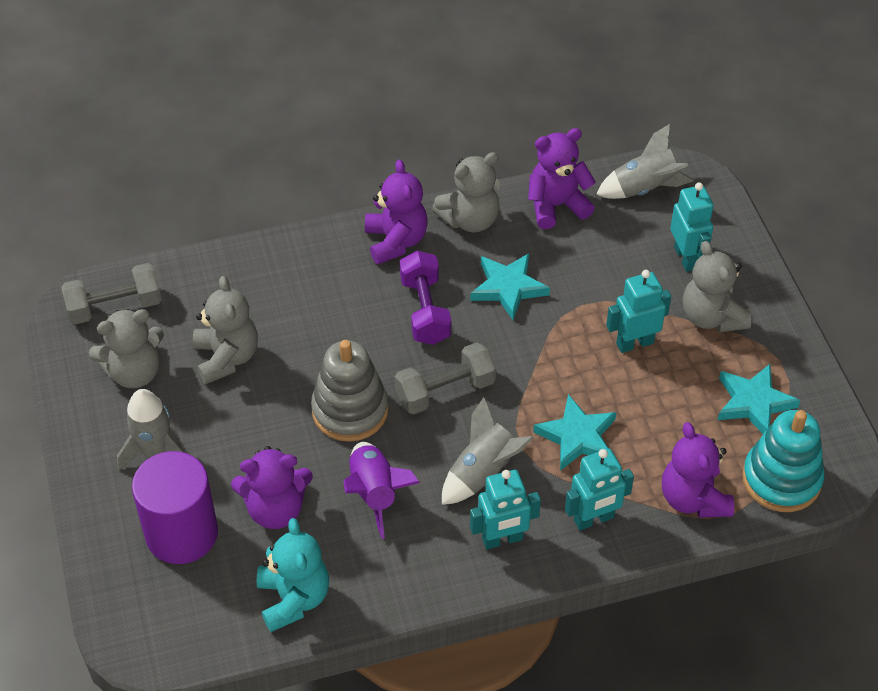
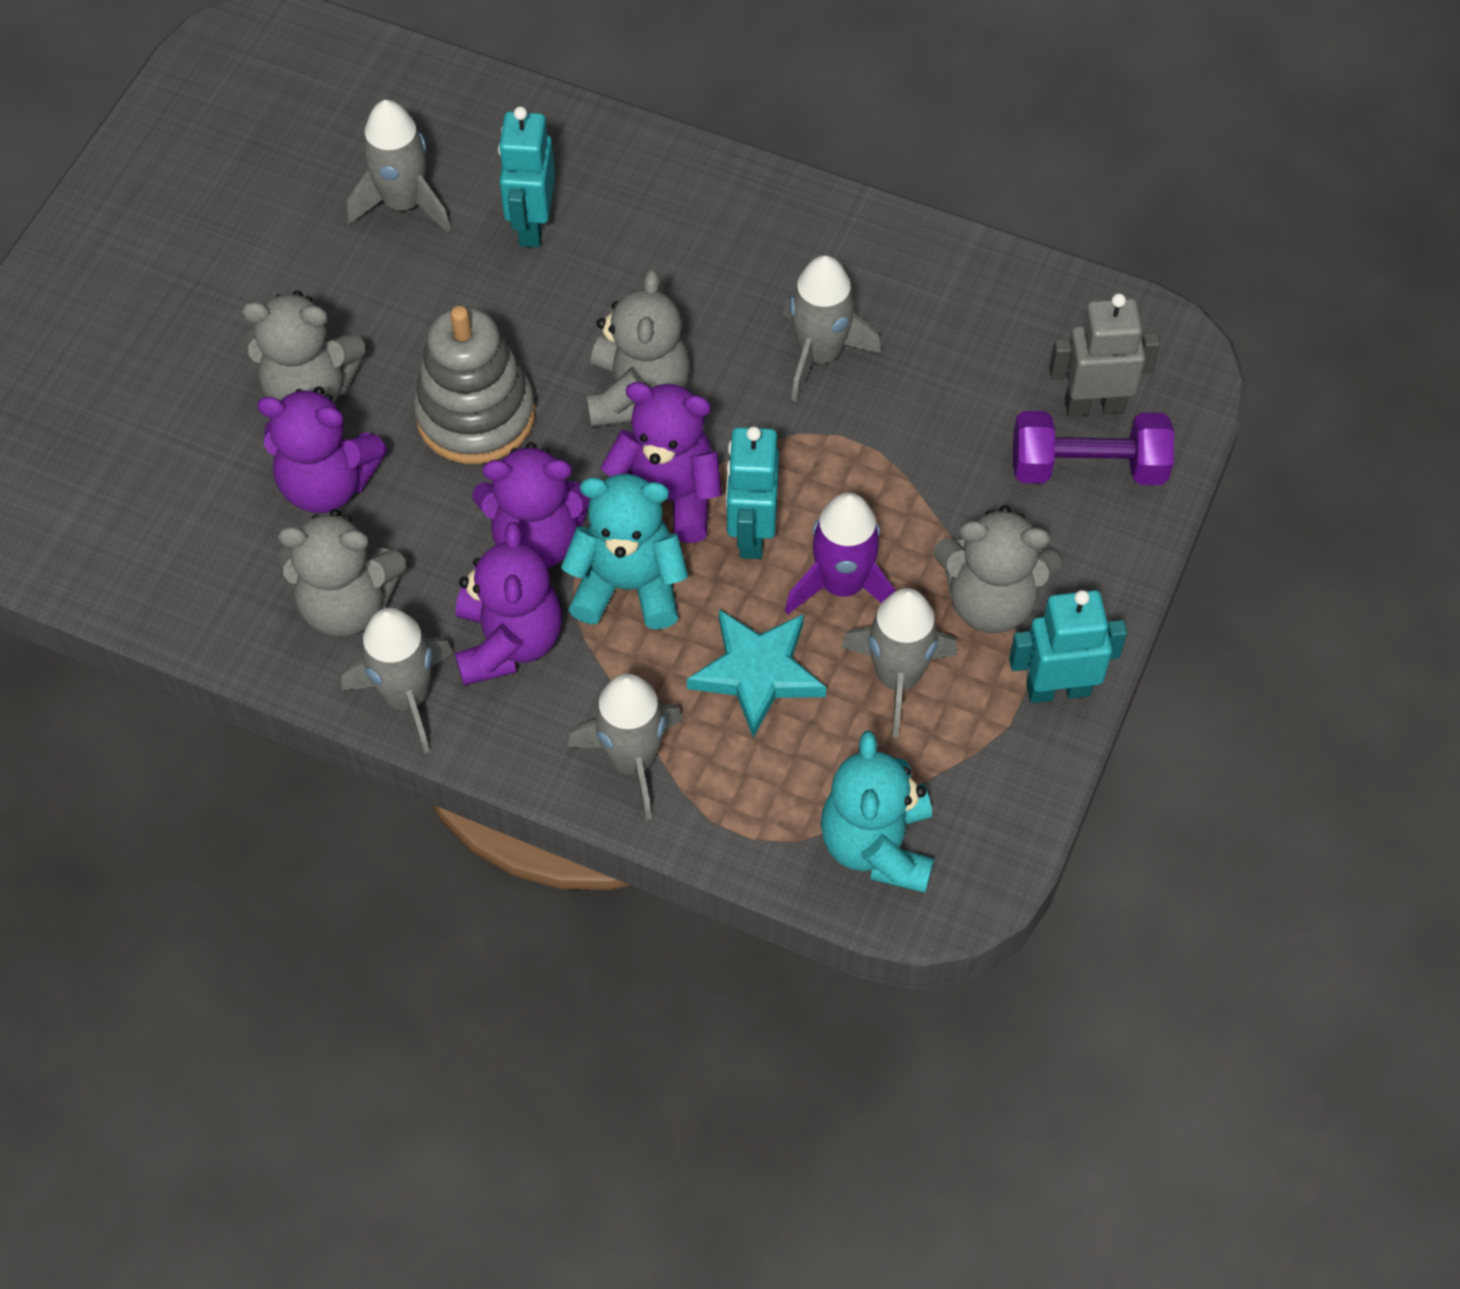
grey dumbbell: 2 -> 0
grey robot: 0 -> 1
grey rocket: 3 -> 5
purple cylinder: 1 -> 0
turquoise robot: 4 -> 3
turquoise stacking toy: 1 -> 0
turquoise star: 3 -> 1
turquoise teddy bear: 1 -> 2

